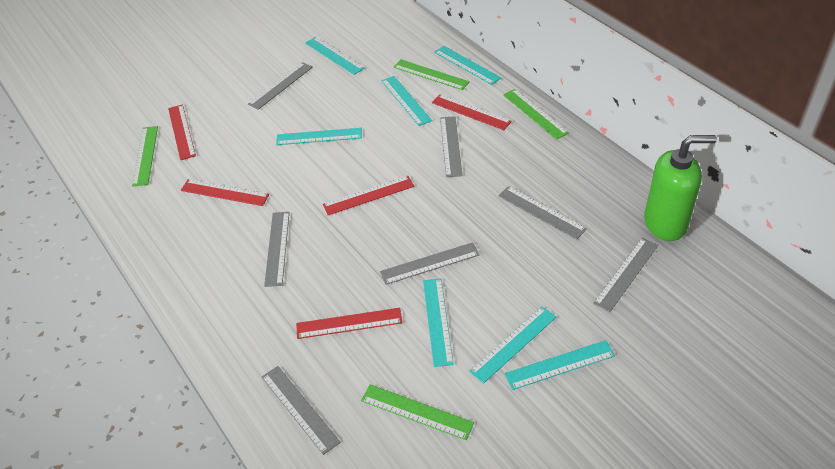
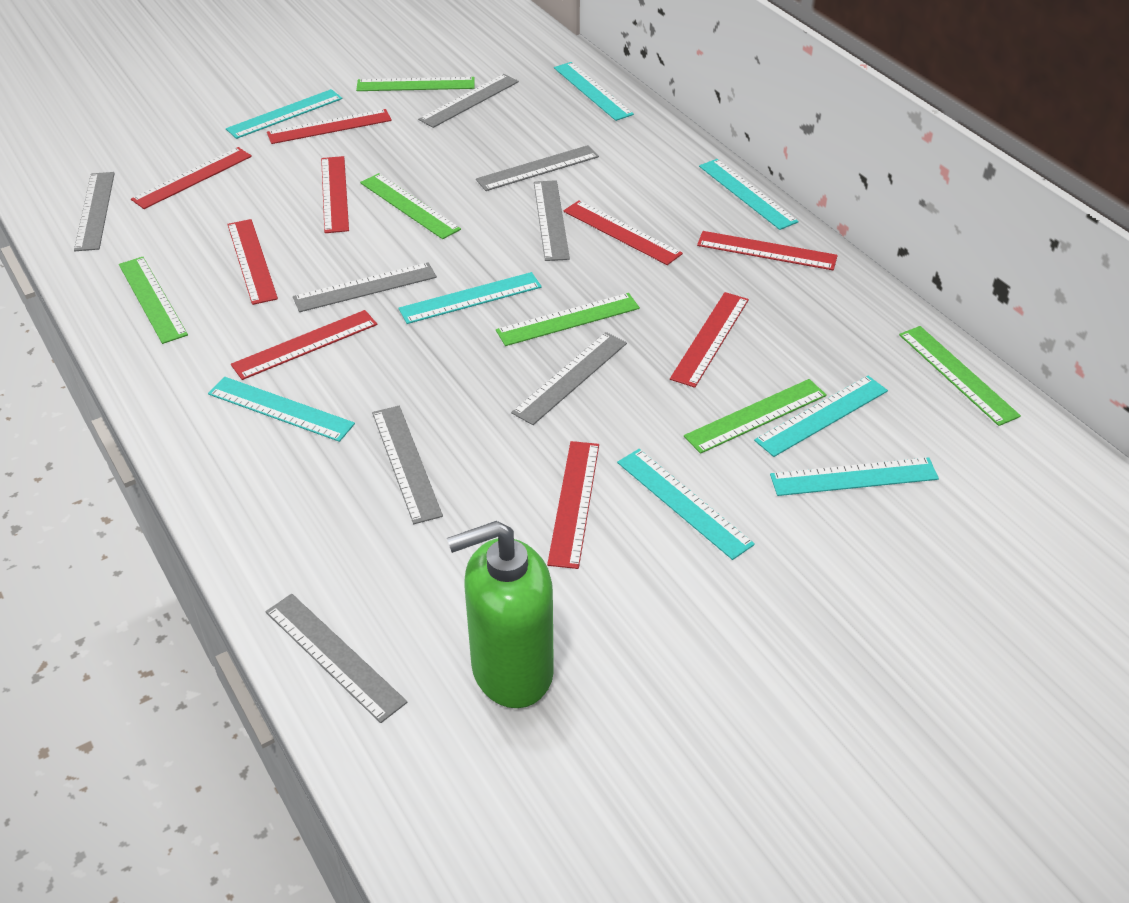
green ruler: 4 -> 6
grey ruler: 7 -> 8
red ruler: 5 -> 9
turquoise ruler: 7 -> 8

